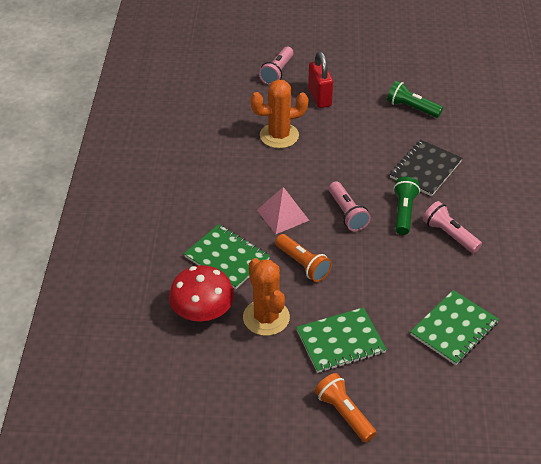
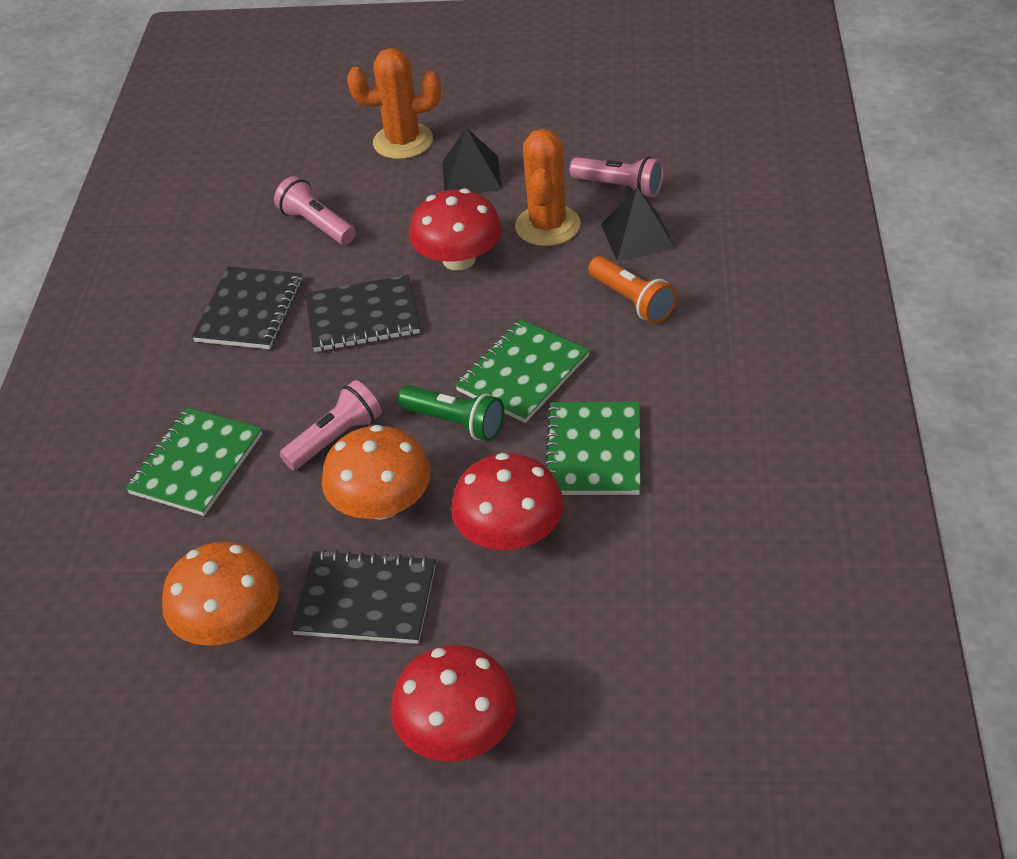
black notebook: 1 -> 3
black pyramid: 0 -> 2
green flashlight: 2 -> 1
orange flashlight: 2 -> 1
orange mushroom: 0 -> 2
pink pyramid: 1 -> 0
red mushroom: 1 -> 3
red padlock: 1 -> 0

